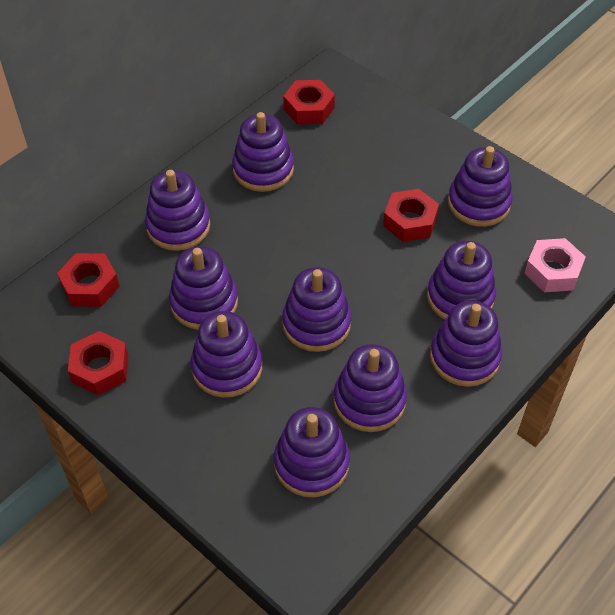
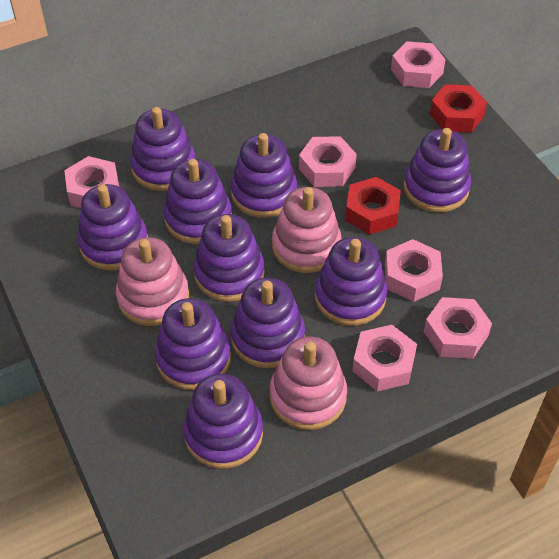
pink nut: 1 -> 6
pink stacking toy: 0 -> 3
red nut: 4 -> 2

